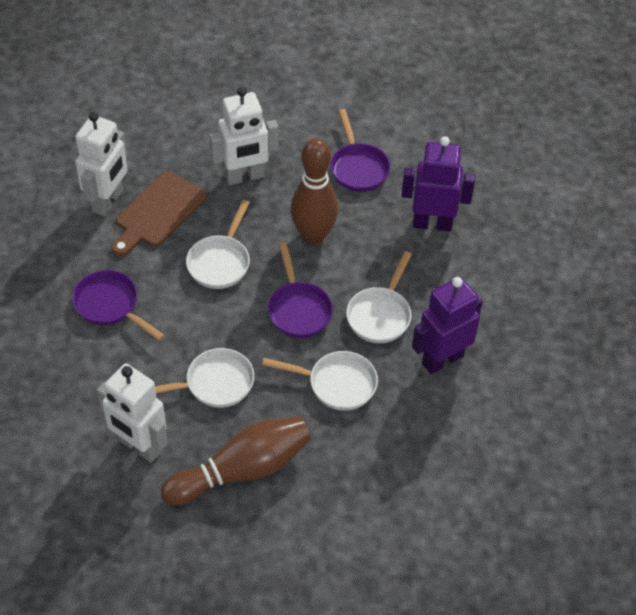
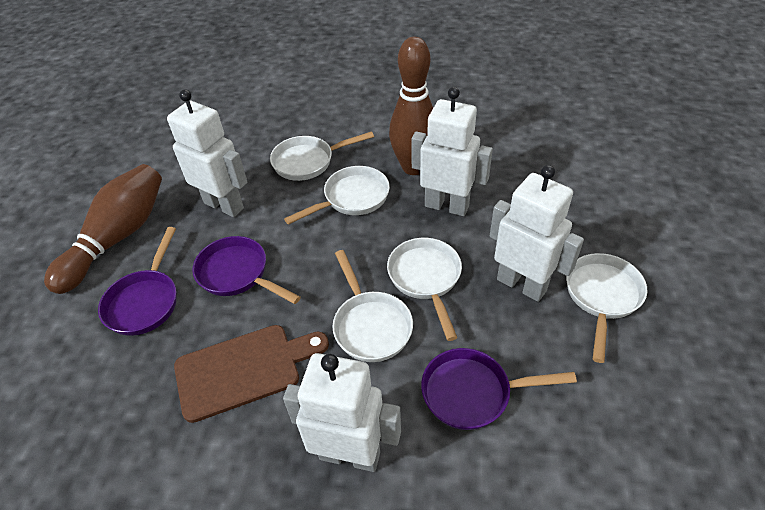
purple robot: 2 -> 0
white pan: 4 -> 5
white robot: 3 -> 4

